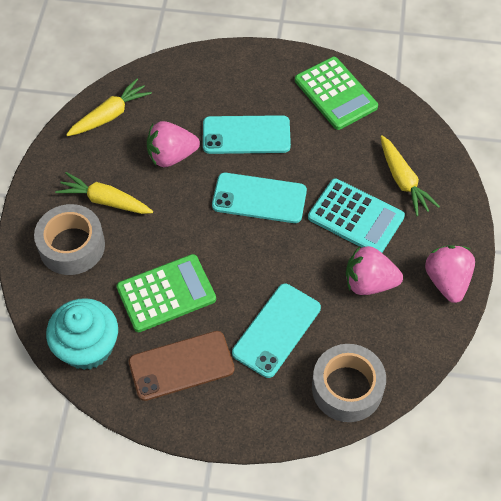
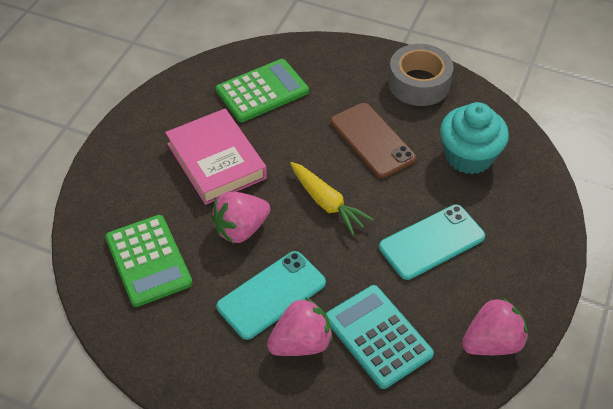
grey tape: 2 -> 1
pink book: 0 -> 1
turquoise phone: 3 -> 2
yellow carrot: 3 -> 1

